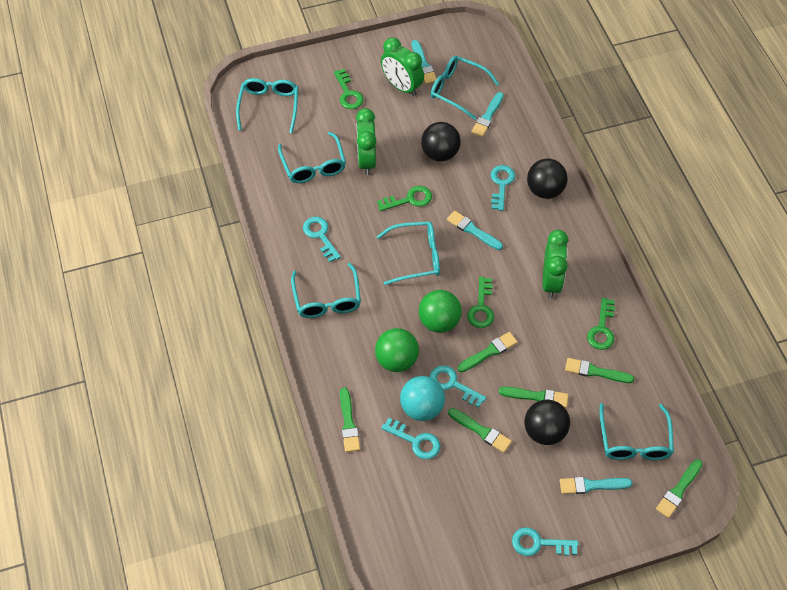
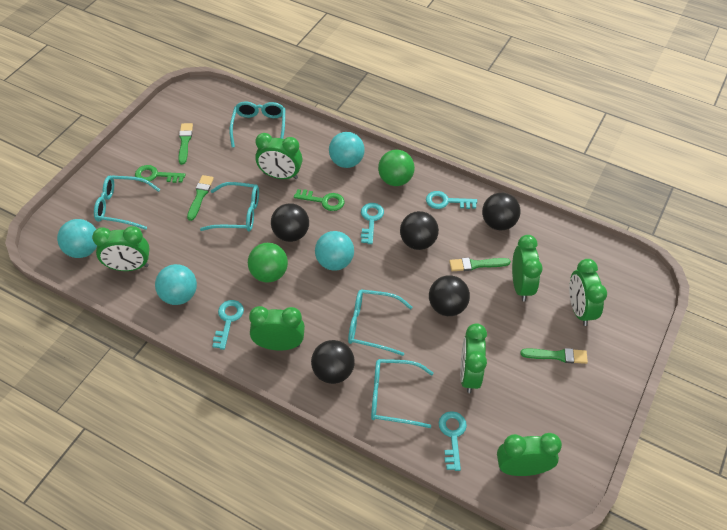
black ball: 3 -> 5
green brush: 6 -> 4
green clock: 3 -> 7
green key: 4 -> 2
turquoise ball: 1 -> 4
turquoise brush: 4 -> 0
turquoise glasses: 6 -> 5
turquoise key: 5 -> 4

